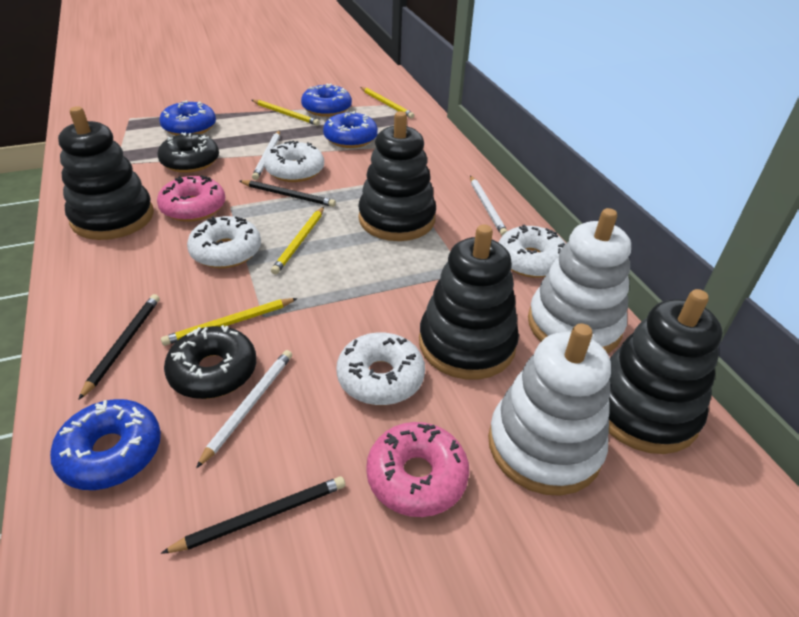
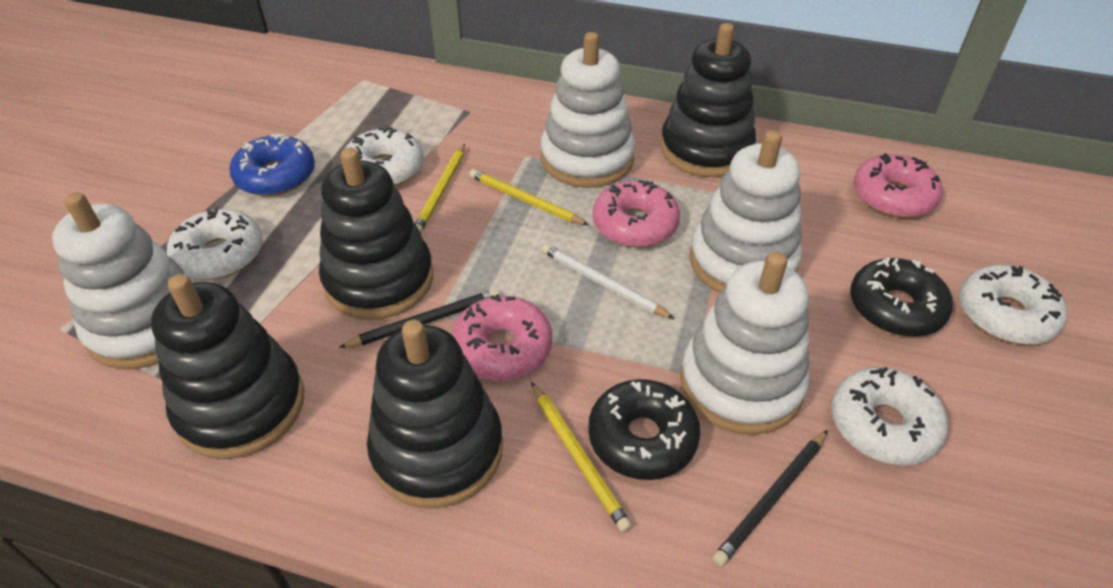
black pencil: 3 -> 2
blue donut: 4 -> 1
pink donut: 2 -> 3
white pencil: 3 -> 1
white stacking toy: 2 -> 4
yellow pencil: 4 -> 3

